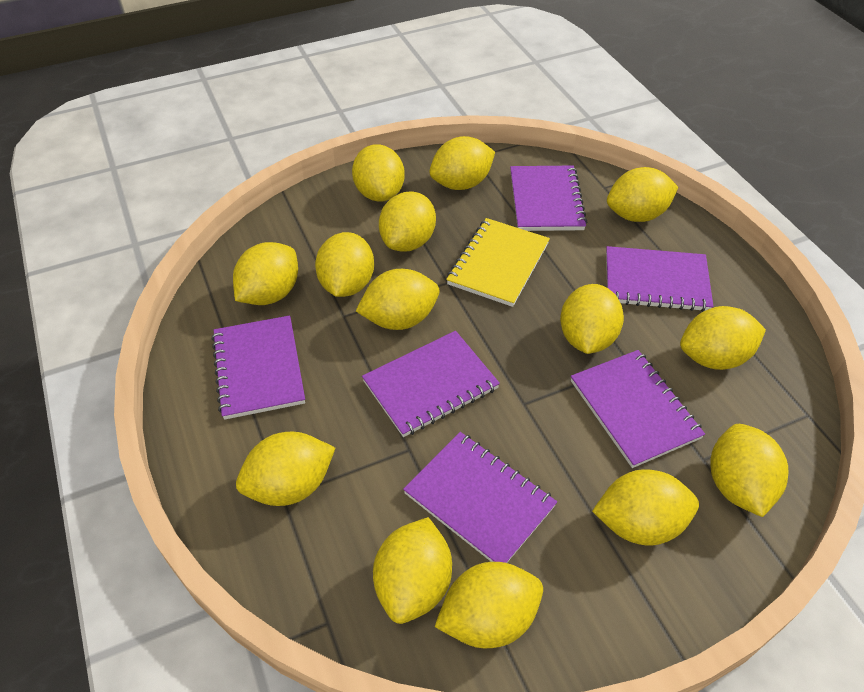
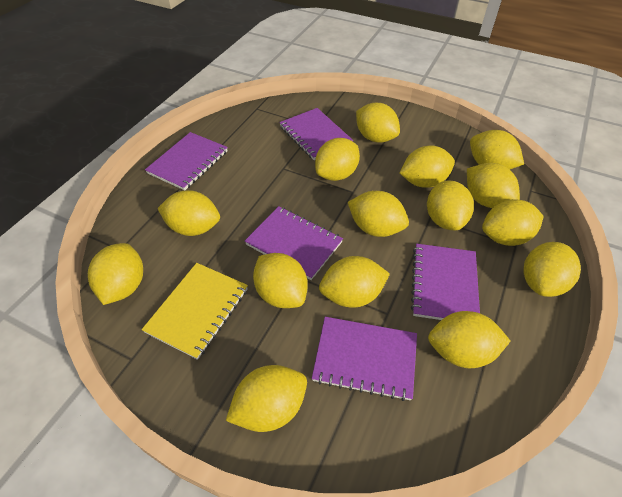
purple notebook: 6 -> 5
yellow lemon: 14 -> 15

